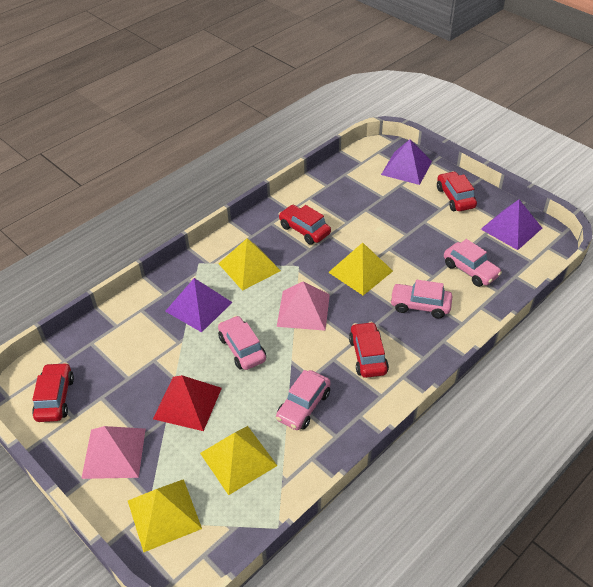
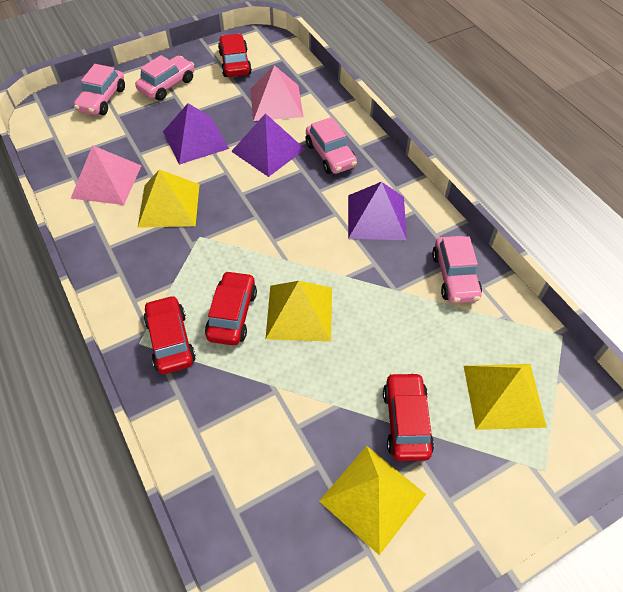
red pyramid: 1 -> 0

